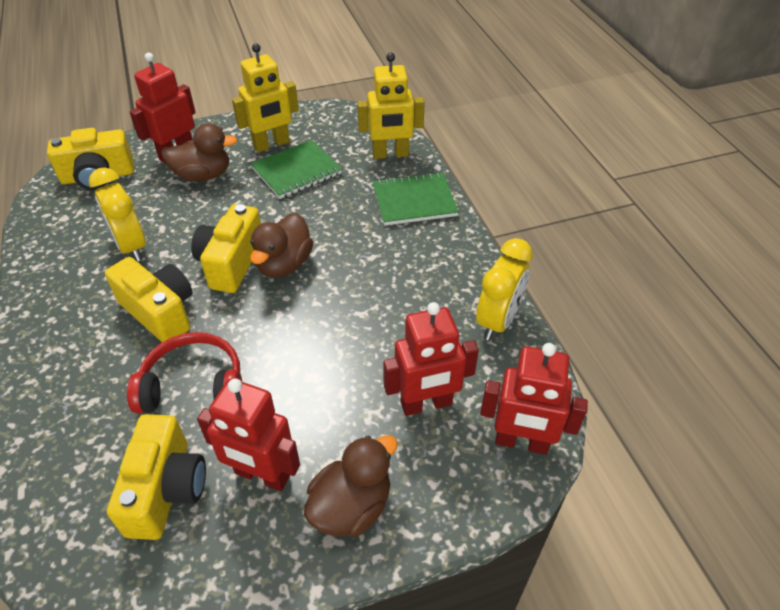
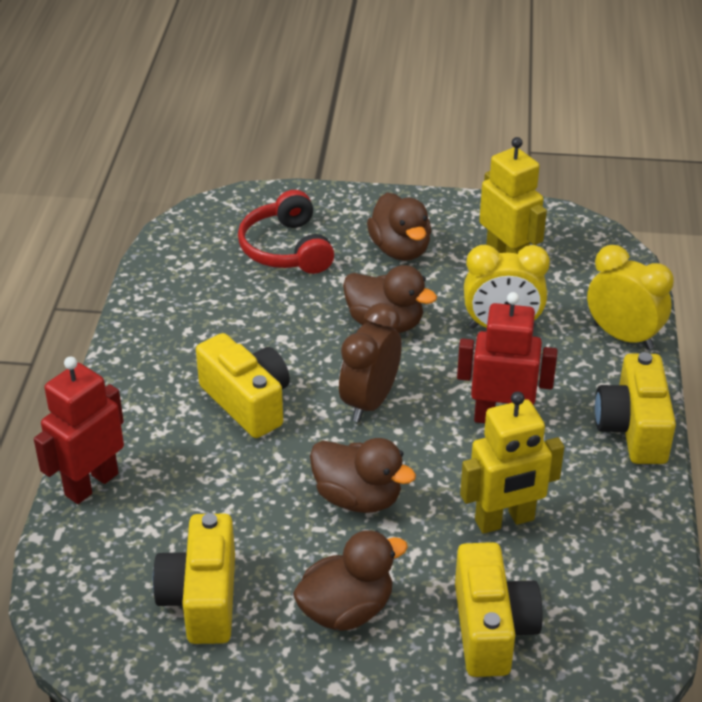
brown clock: 0 -> 1
brown duck: 3 -> 4
green notebook: 2 -> 0
red robot: 4 -> 2

